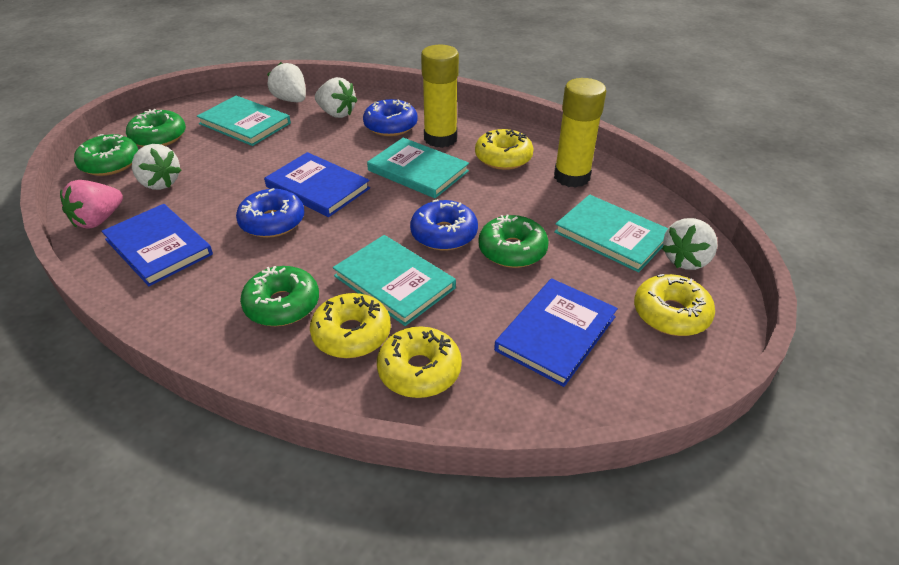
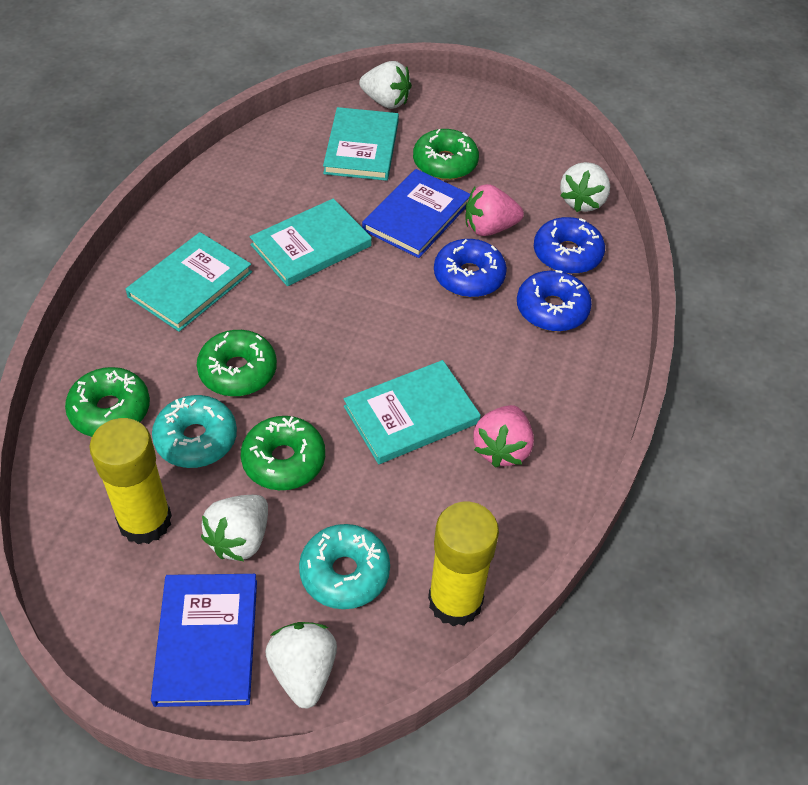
blue book: 3 -> 2
pink strawberry: 1 -> 2
turquoise donut: 0 -> 2
yellow donut: 4 -> 0

